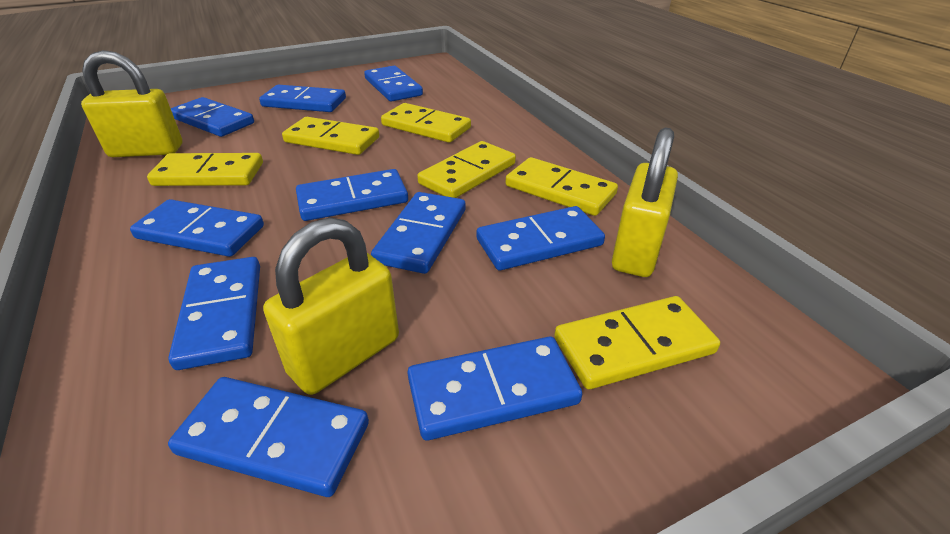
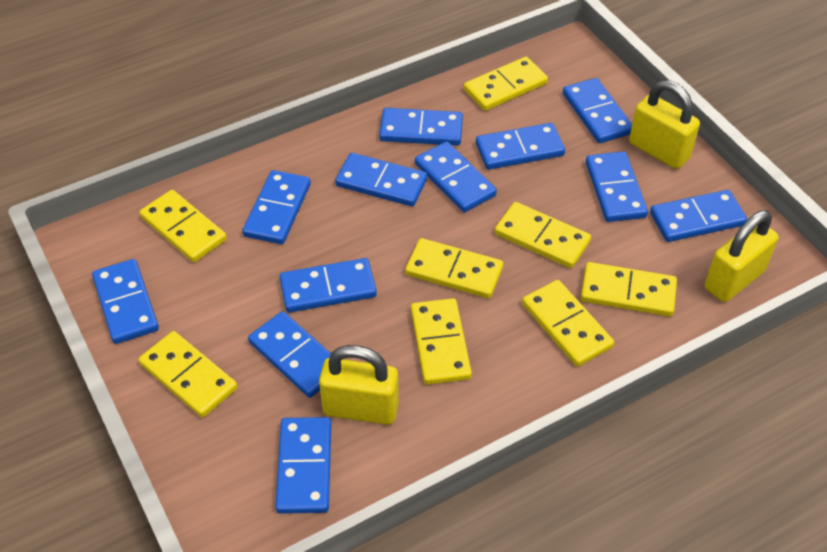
blue domino: 10 -> 12
yellow domino: 6 -> 8

